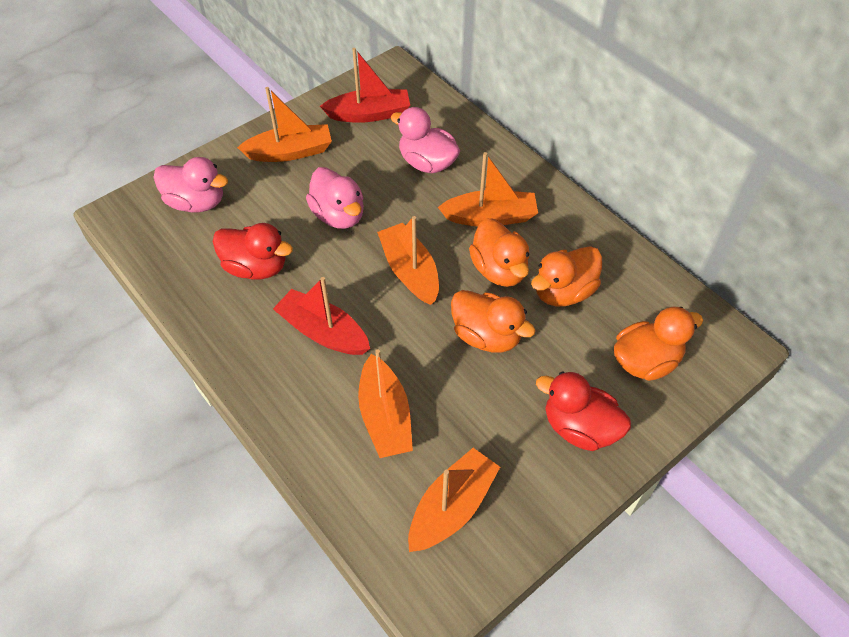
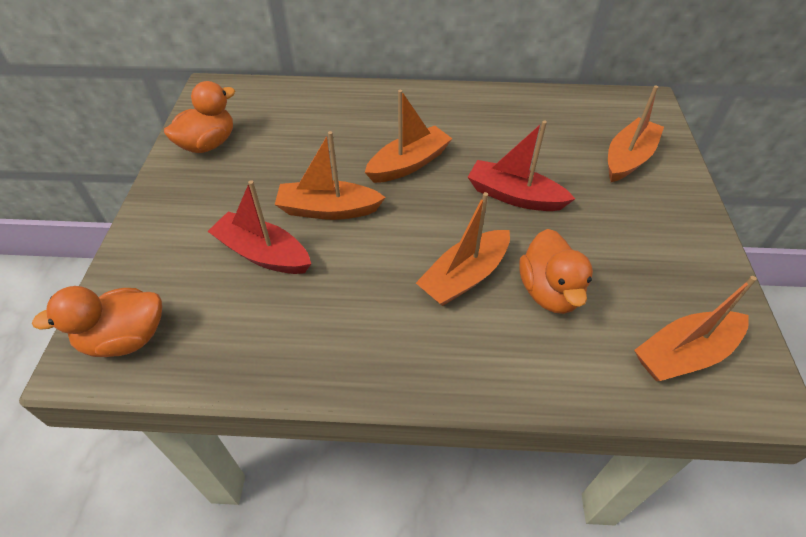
orange duck: 4 -> 3
pink duck: 3 -> 0
red duck: 2 -> 0

